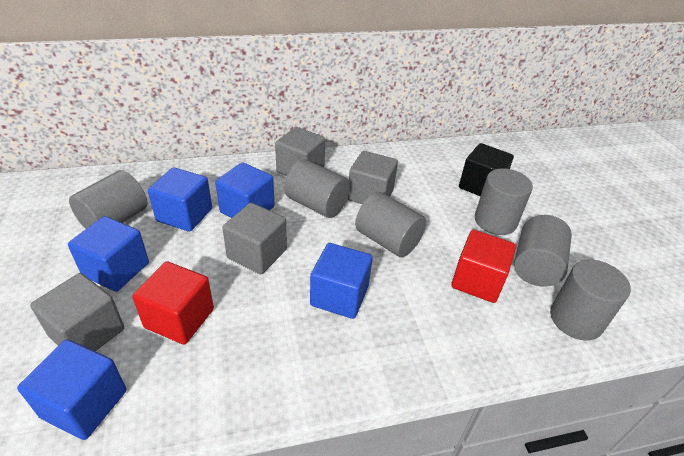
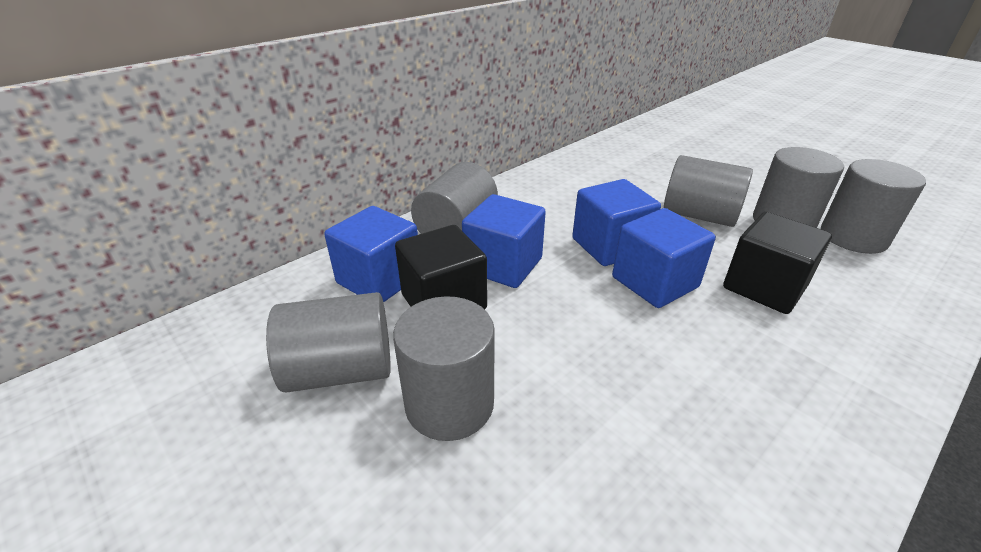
black cube: 1 -> 2
blue cube: 5 -> 4
grey cube: 4 -> 0
red cube: 2 -> 0

